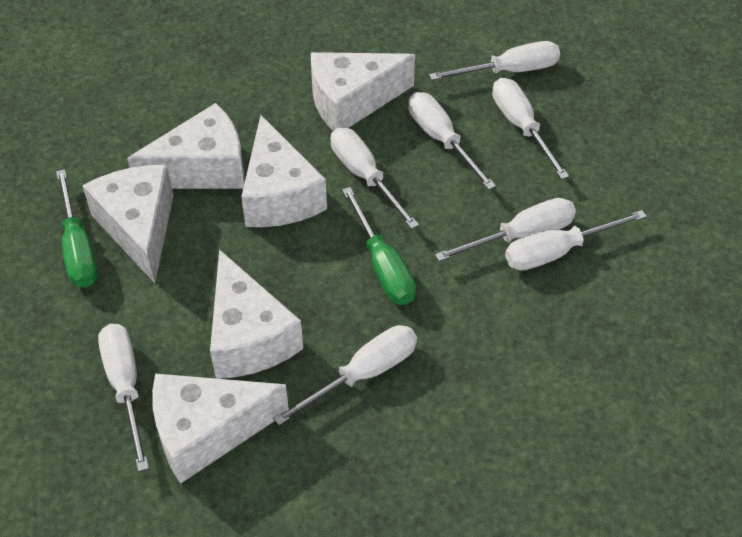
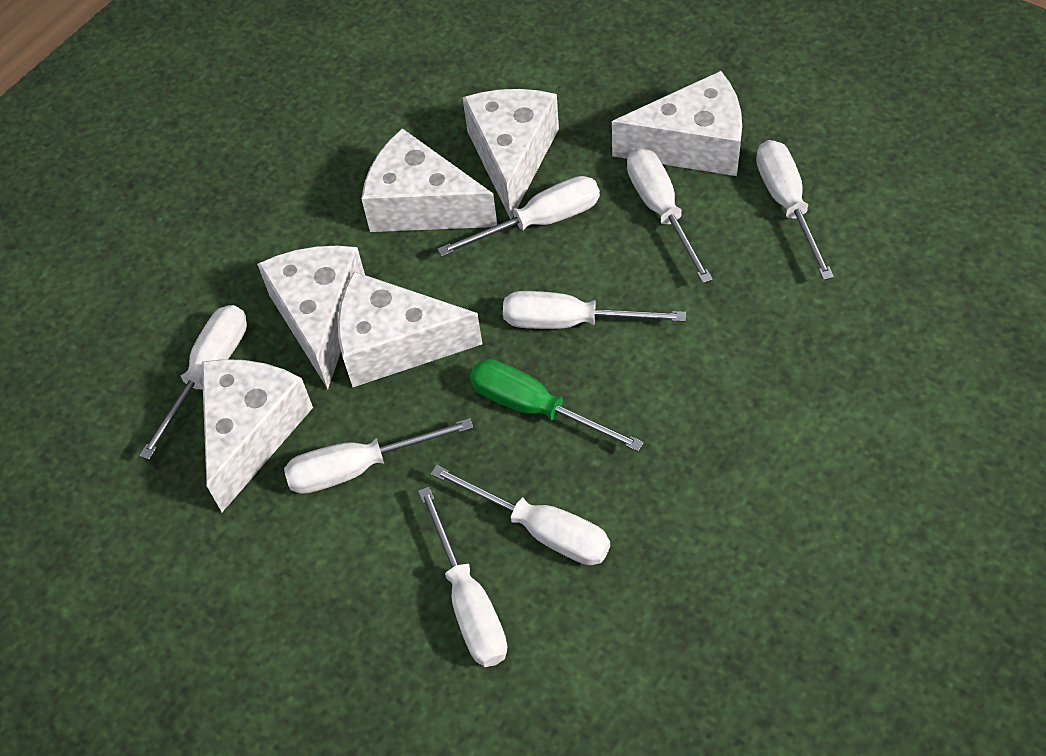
green screwdriver: 2 -> 1

